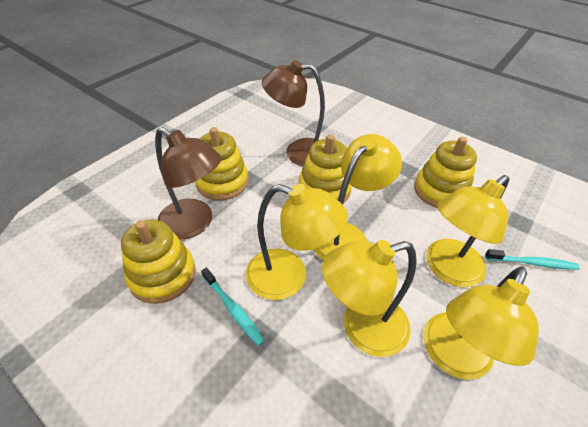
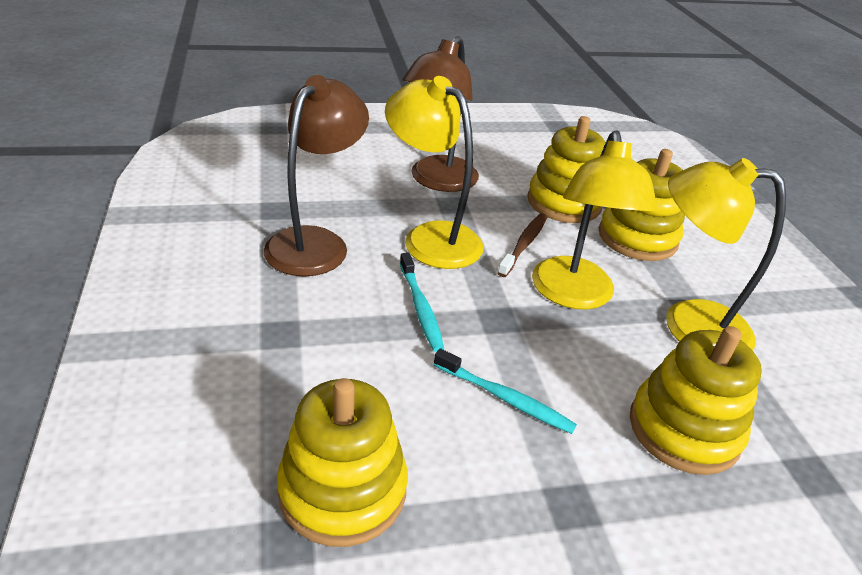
brown toothbrush: 0 -> 1
yellow lamp: 5 -> 3

